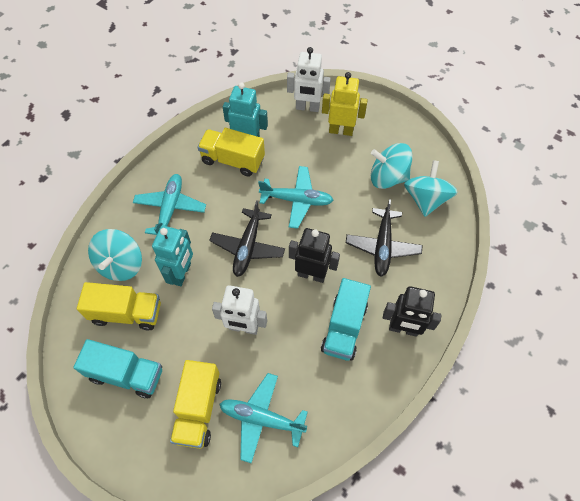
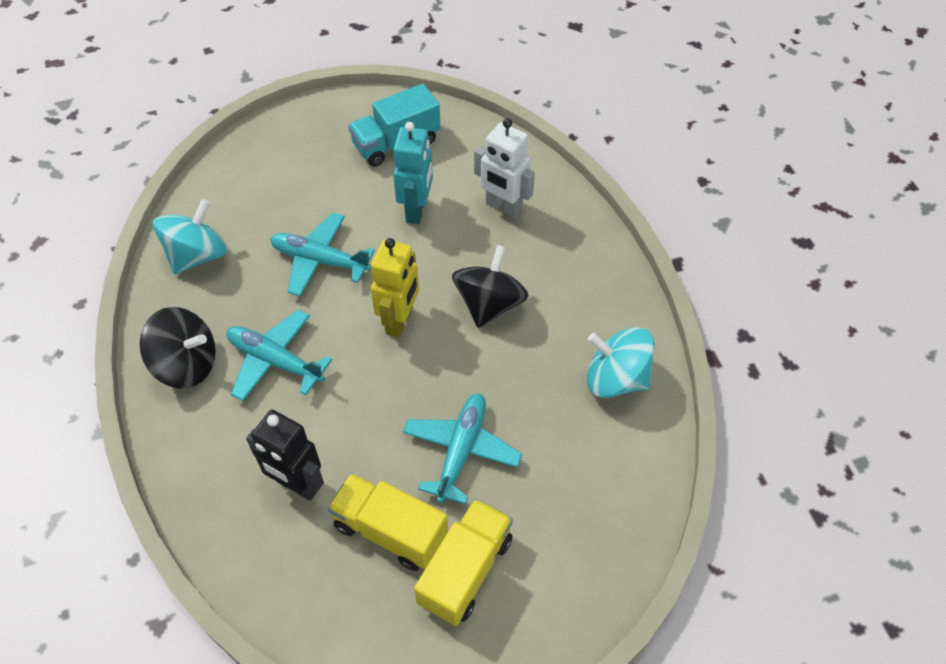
black plane: 2 -> 0
black robot: 2 -> 1
black spinning top: 0 -> 2
turquoise robot: 2 -> 1
turquoise spinning top: 3 -> 2
turquoise truck: 2 -> 1
white robot: 2 -> 1
yellow truck: 3 -> 2

